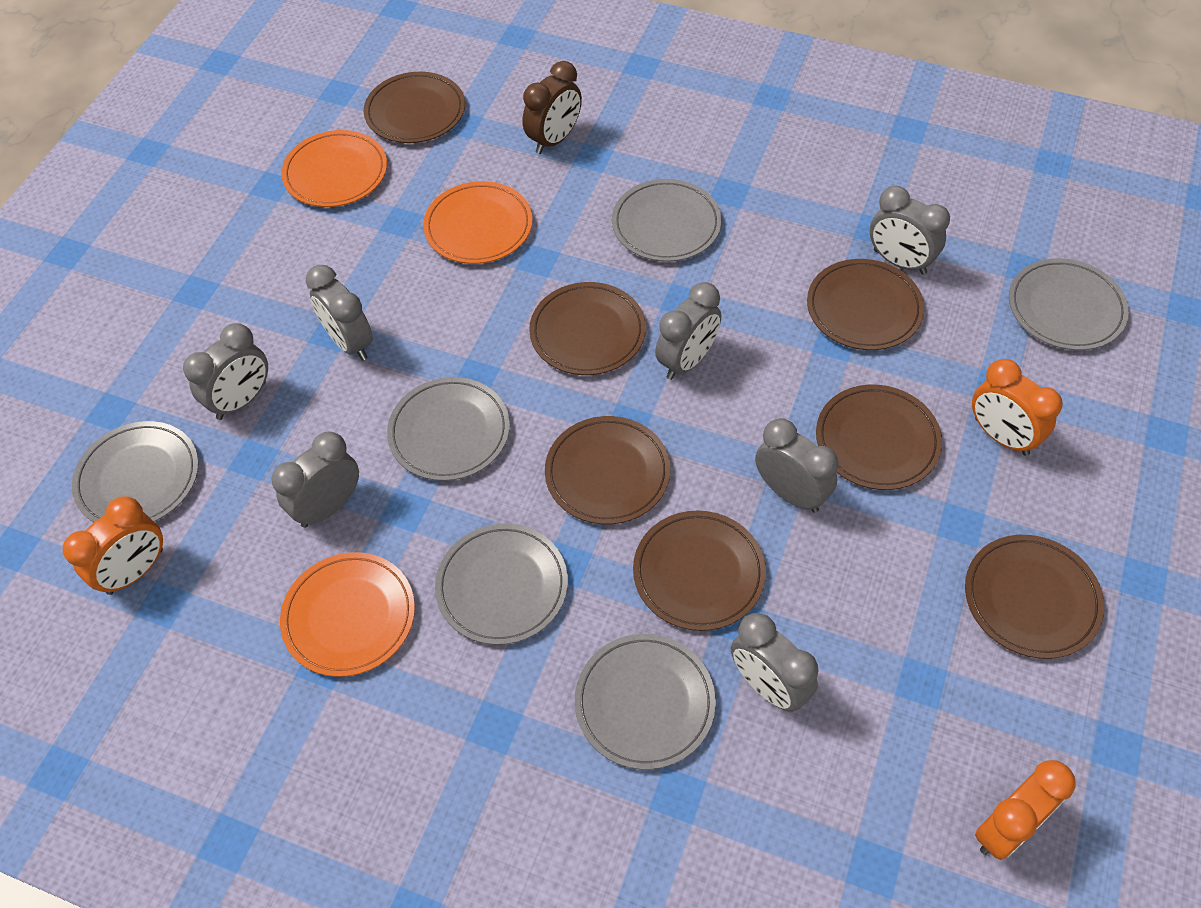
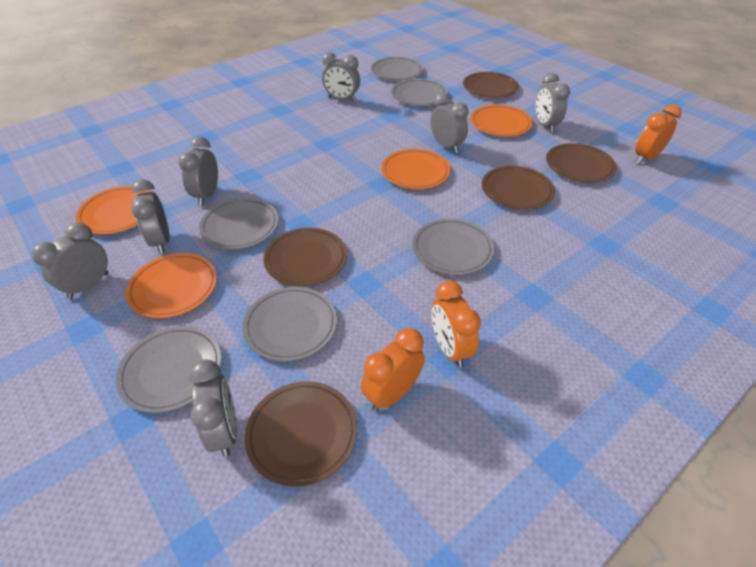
brown clock: 1 -> 0
brown plate: 7 -> 5
orange plate: 3 -> 4

